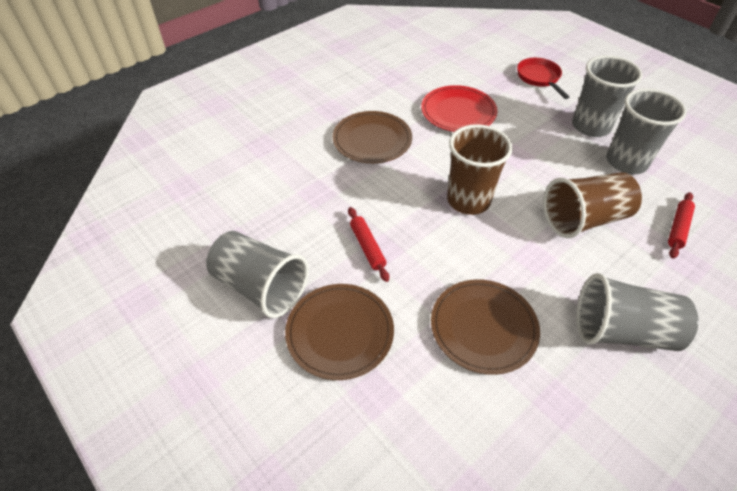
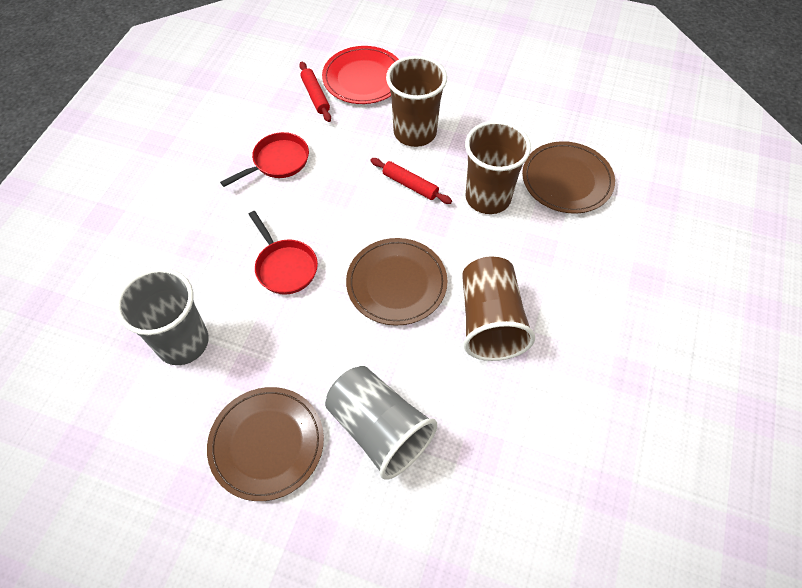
brown cup: 2 -> 3
grey cup: 4 -> 2
red pan: 1 -> 2

